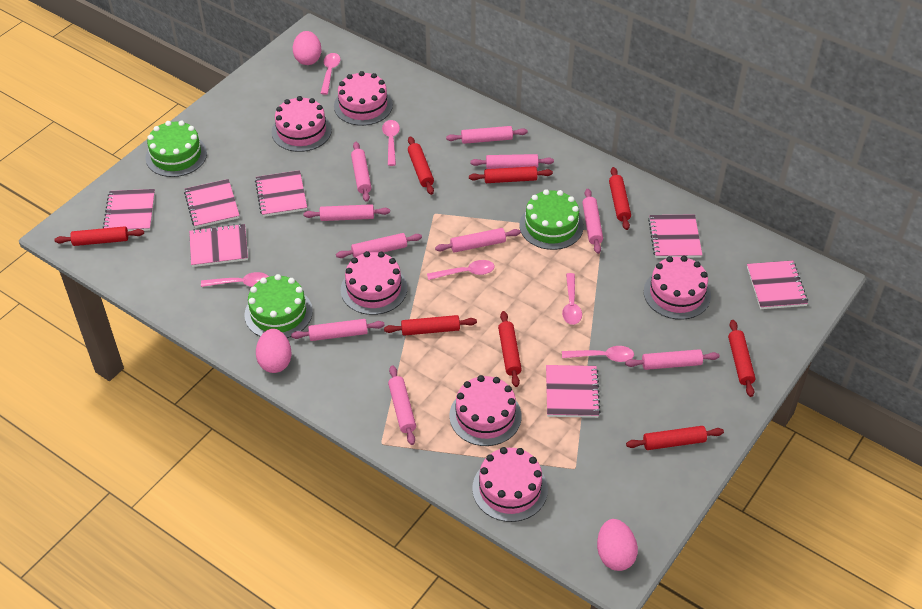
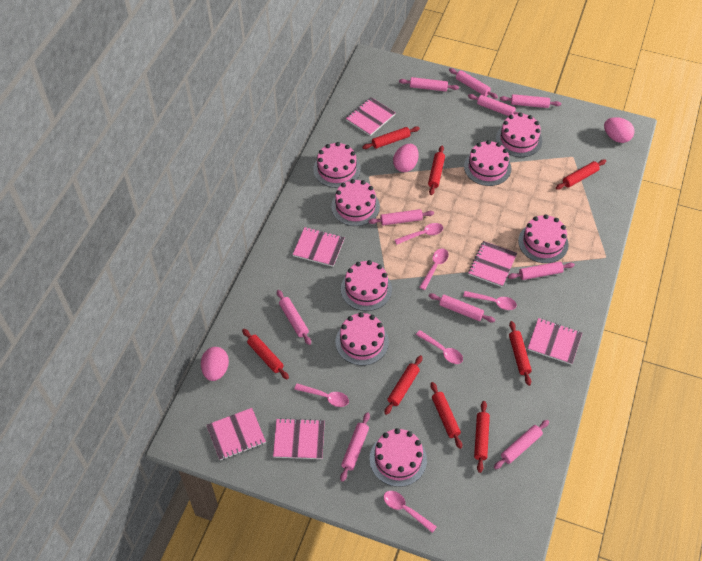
green cake: 3 -> 0
pink cake: 6 -> 8
pink notebook: 7 -> 6

